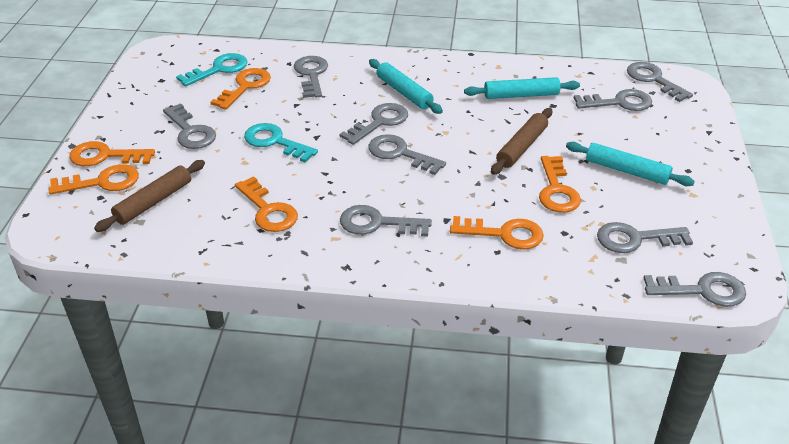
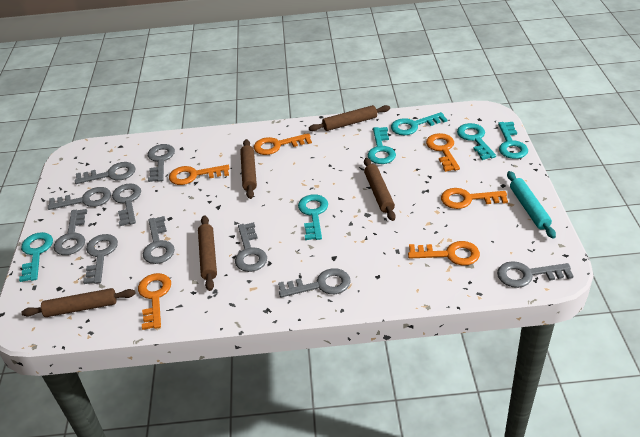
brown rolling pin: 2 -> 5
grey key: 9 -> 10
turquoise key: 2 -> 6
turquoise rolling pin: 3 -> 1

